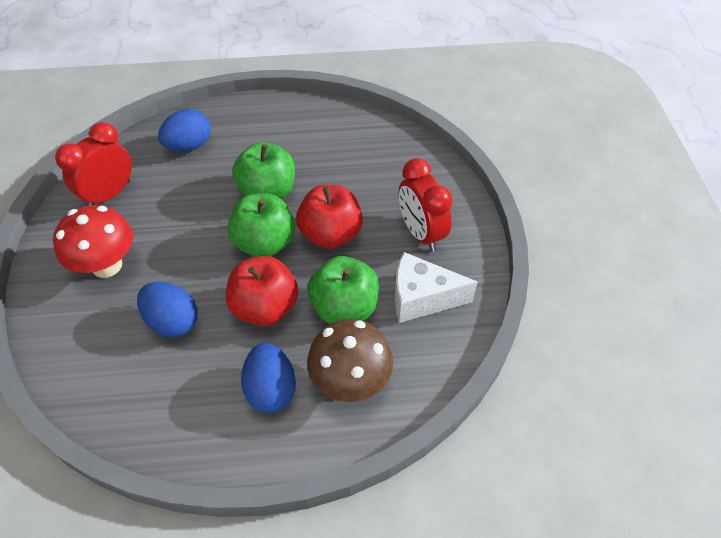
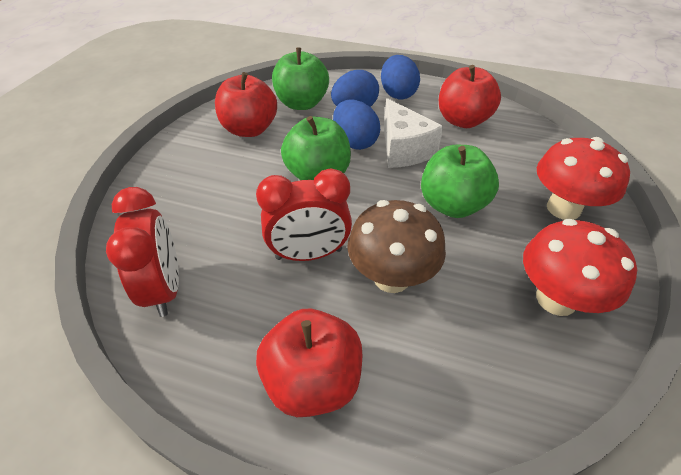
red apple: 2 -> 3
red mushroom: 1 -> 2

